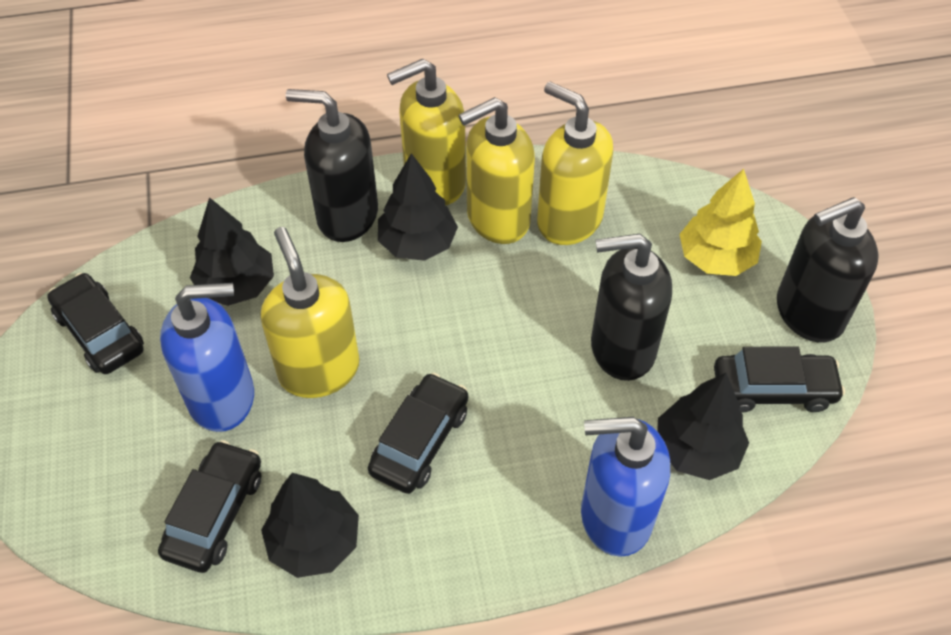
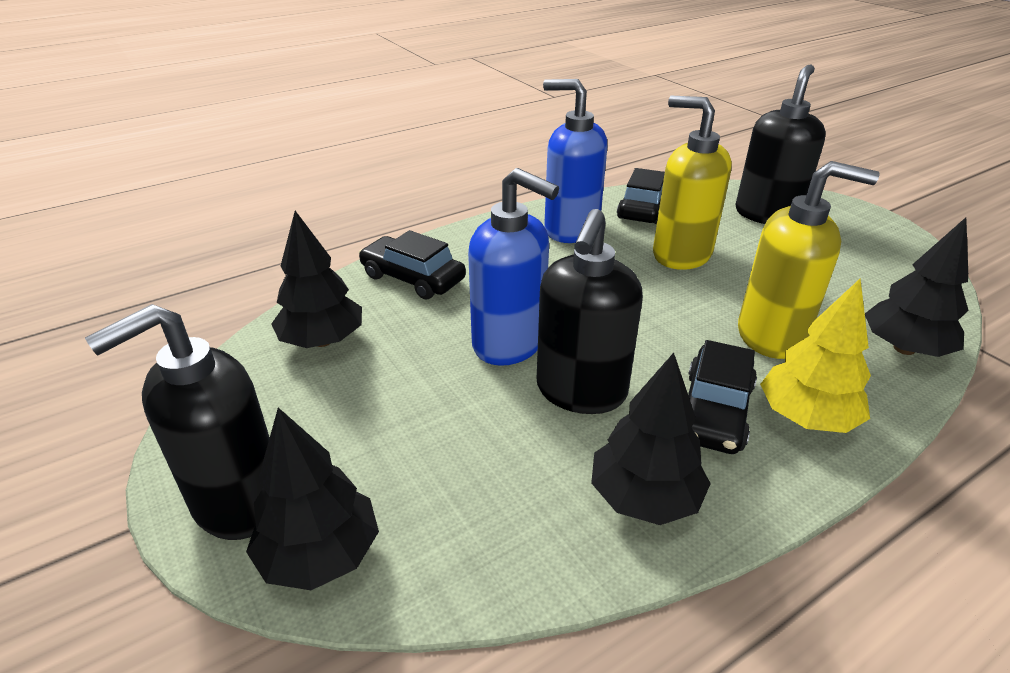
black car: 4 -> 3
yellow soap dispenser: 4 -> 2

